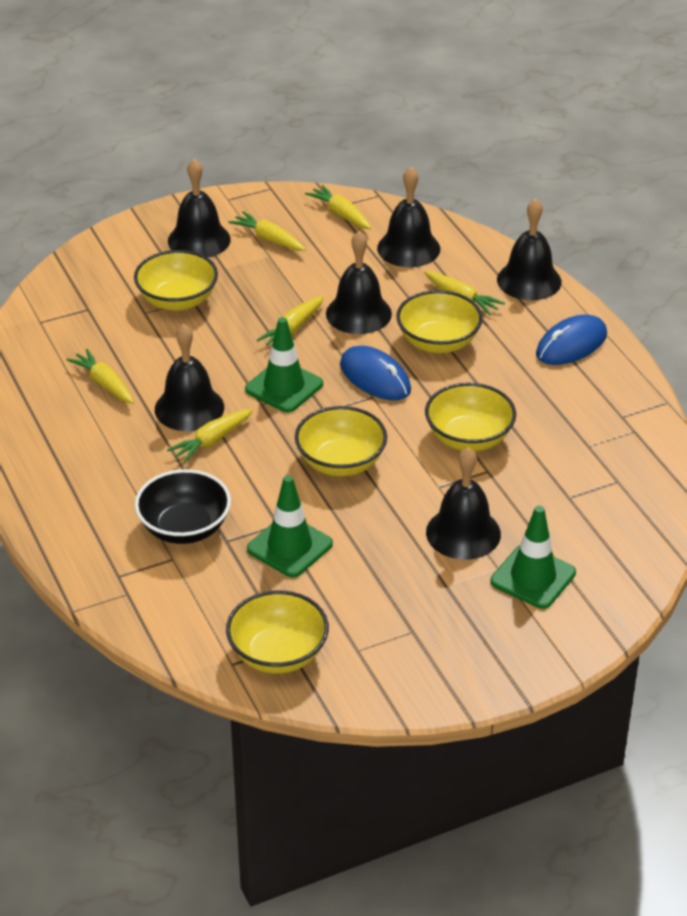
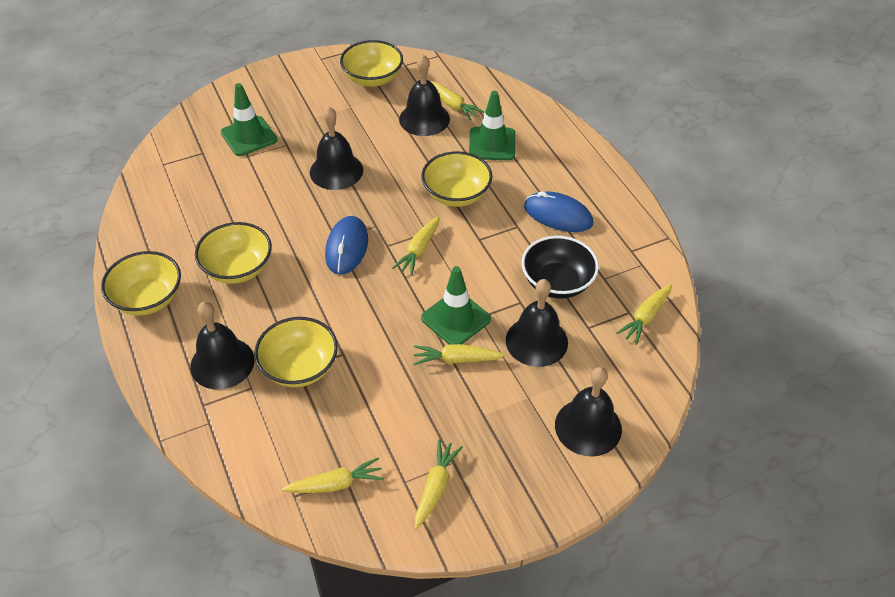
black bell: 6 -> 5

